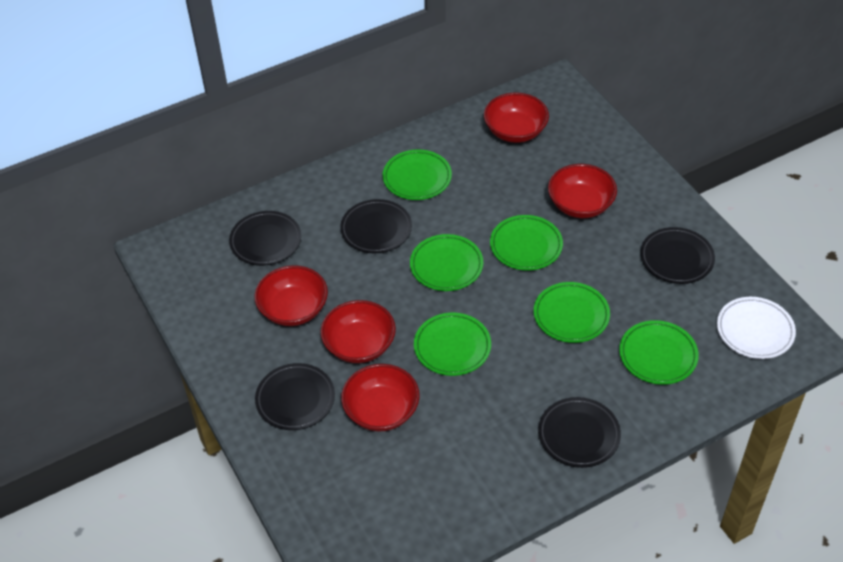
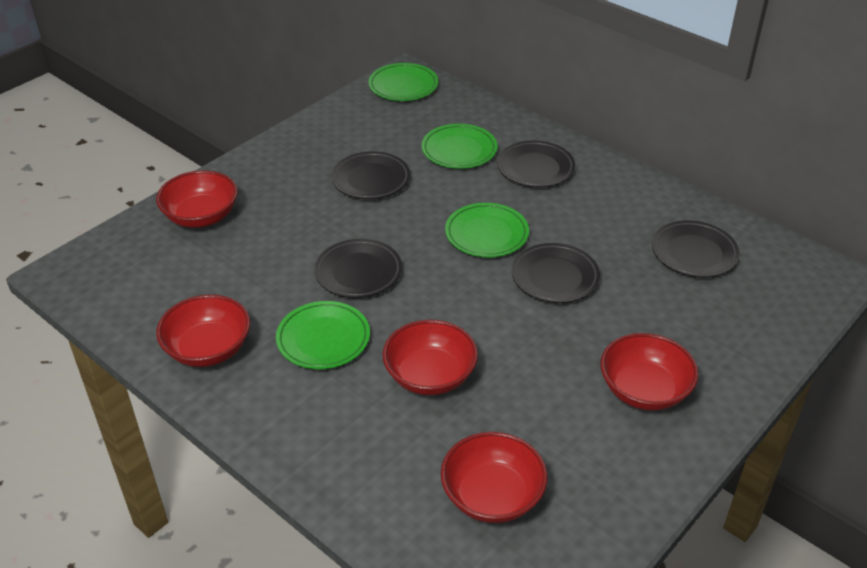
green plate: 6 -> 4
white plate: 1 -> 0

